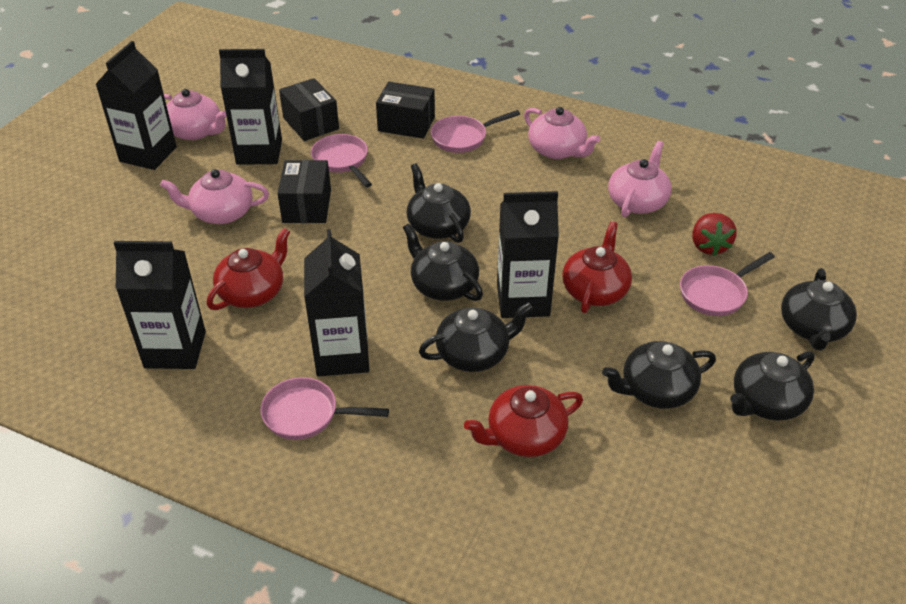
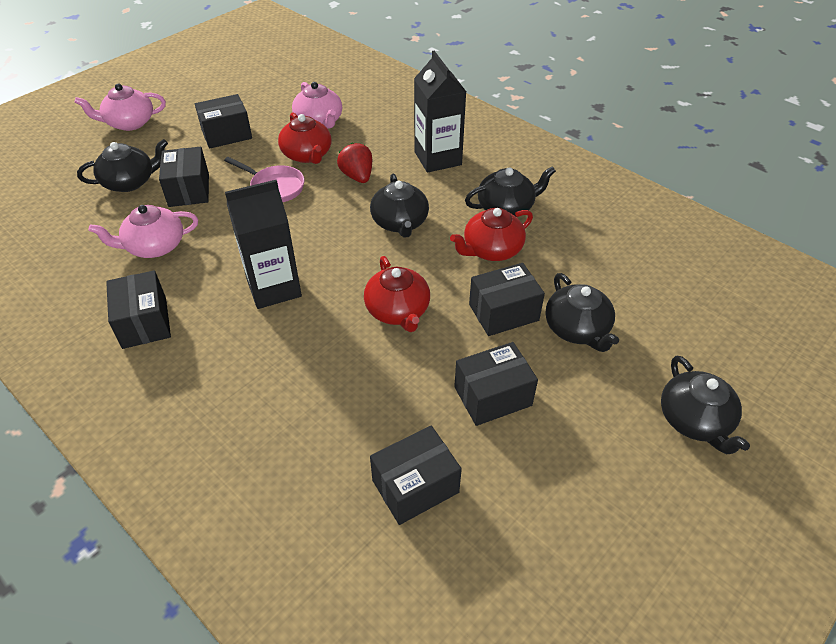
black box: 3 -> 6
black carton: 5 -> 2
black teapot: 6 -> 5
pink pan: 4 -> 1
pink teapot: 4 -> 3

